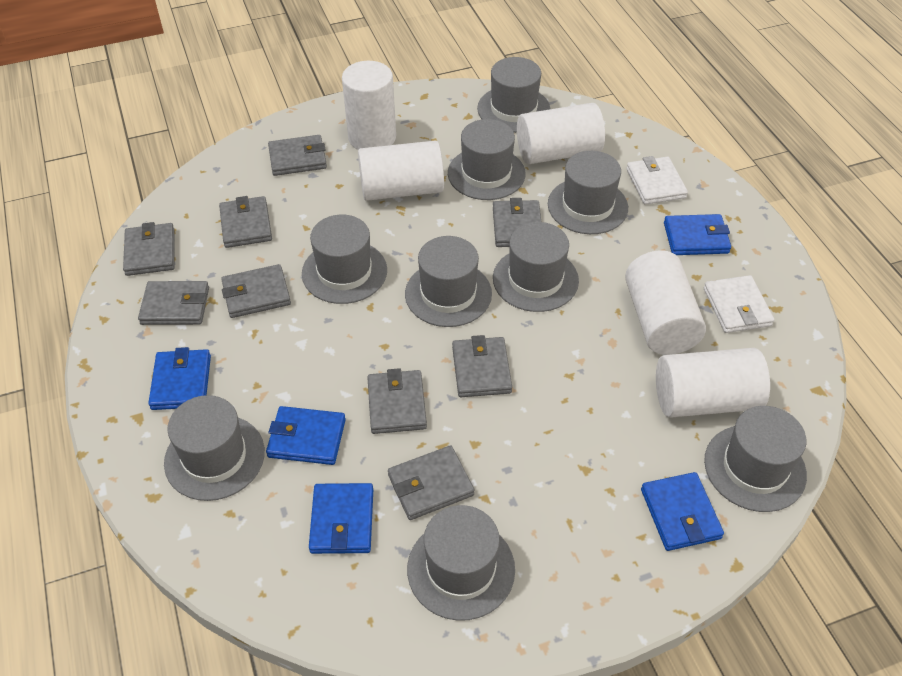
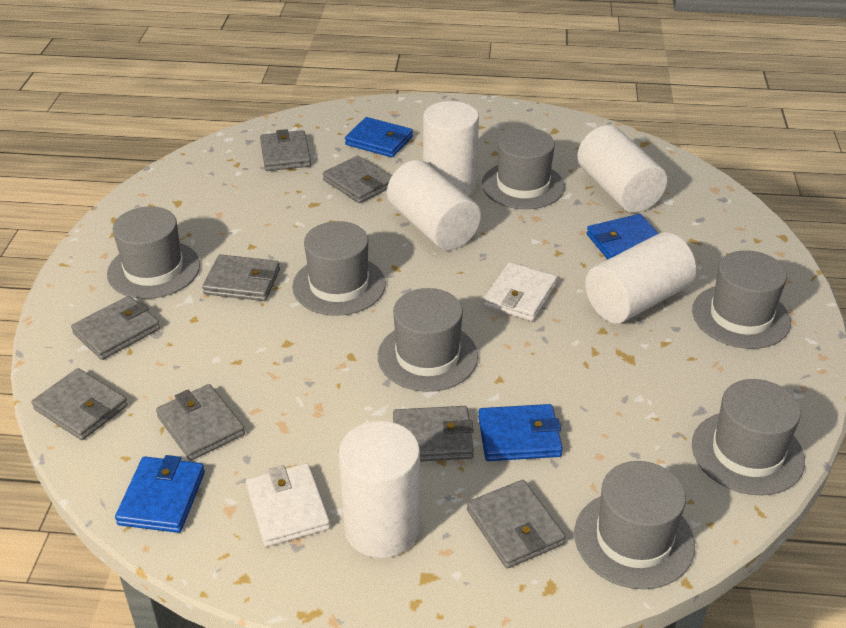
blue wallet: 5 -> 4
grey hat: 9 -> 7
grey wallet: 9 -> 8

